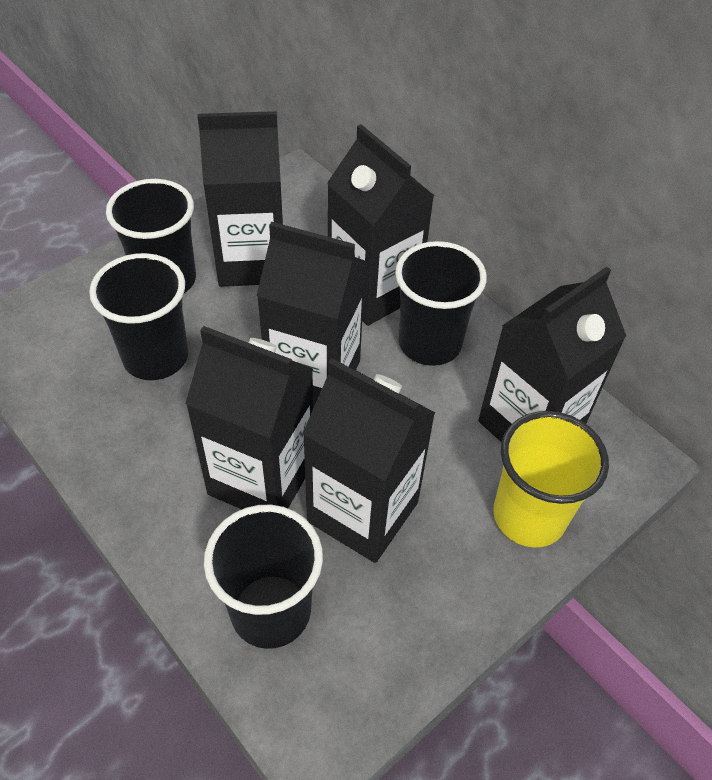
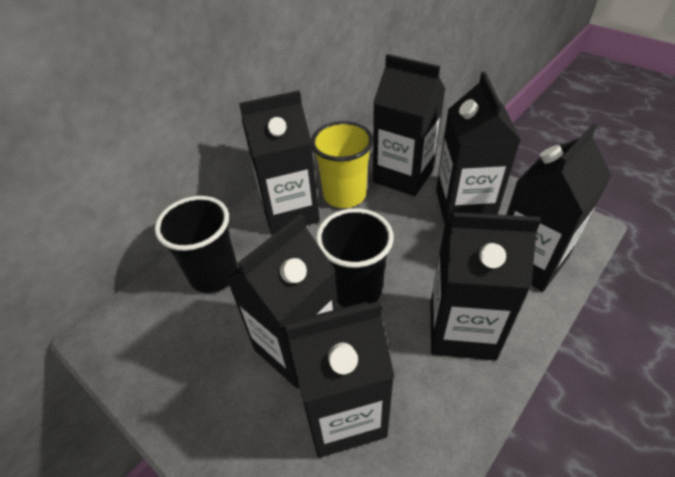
black carton: 6 -> 7
black cup: 4 -> 2

